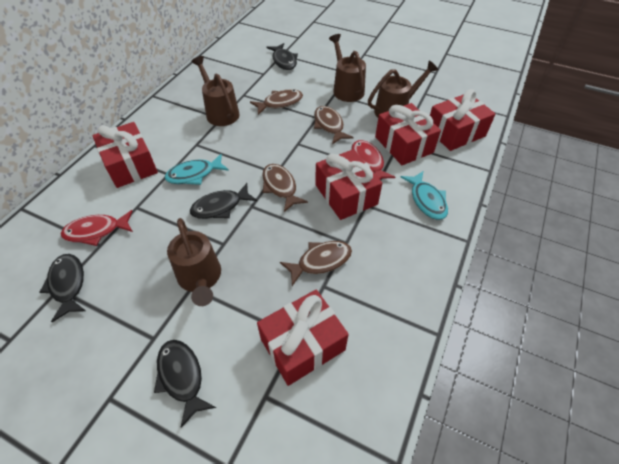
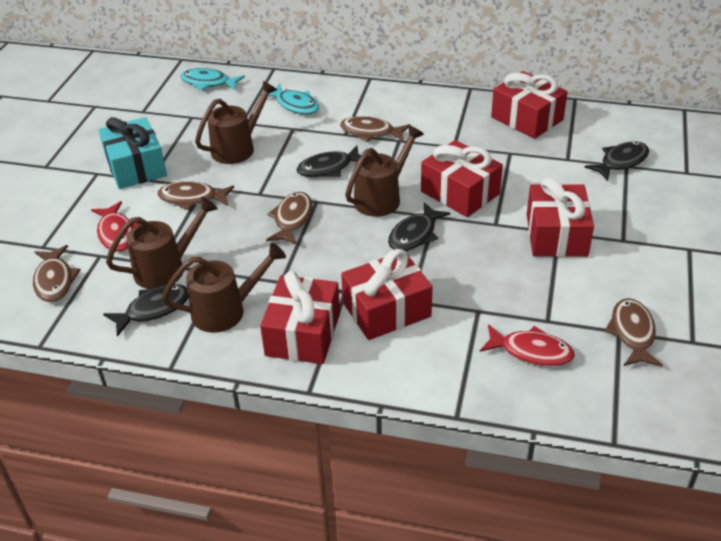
brown fish: 4 -> 5
turquoise gift: 0 -> 1

